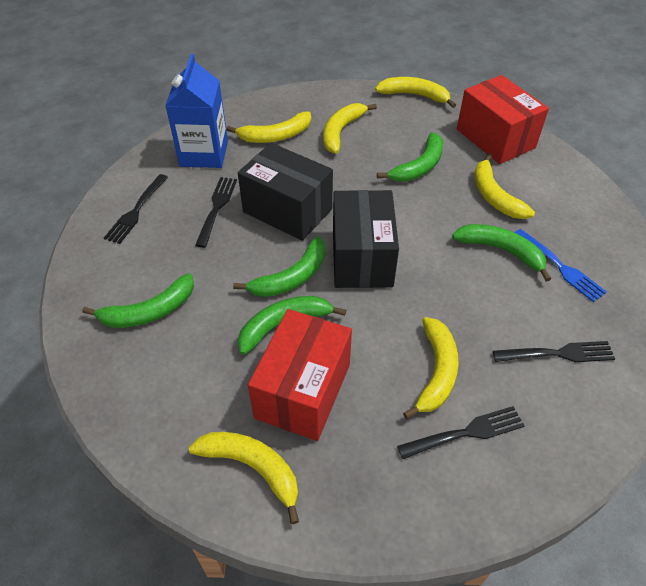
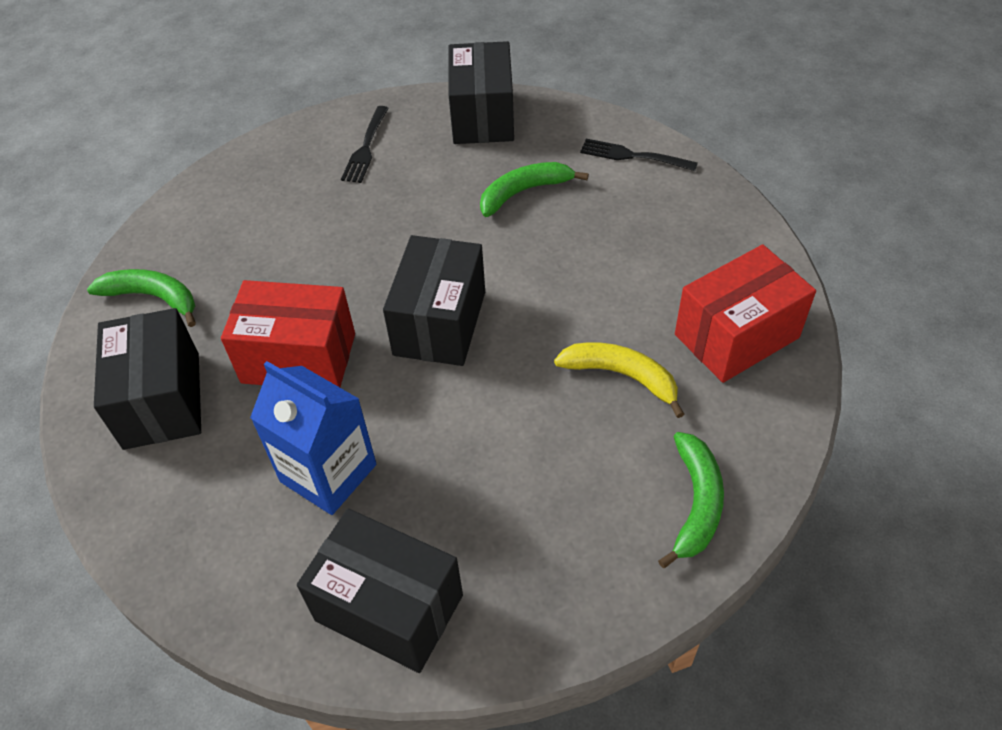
black box: 2 -> 4
black fork: 4 -> 2
blue fork: 1 -> 0
green banana: 5 -> 3
yellow banana: 6 -> 1

